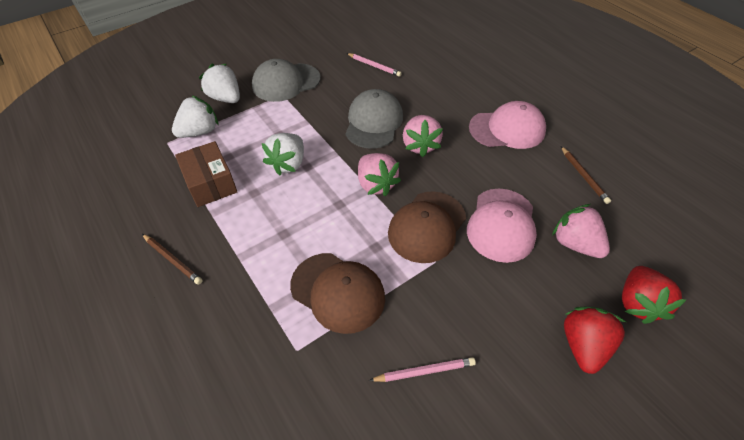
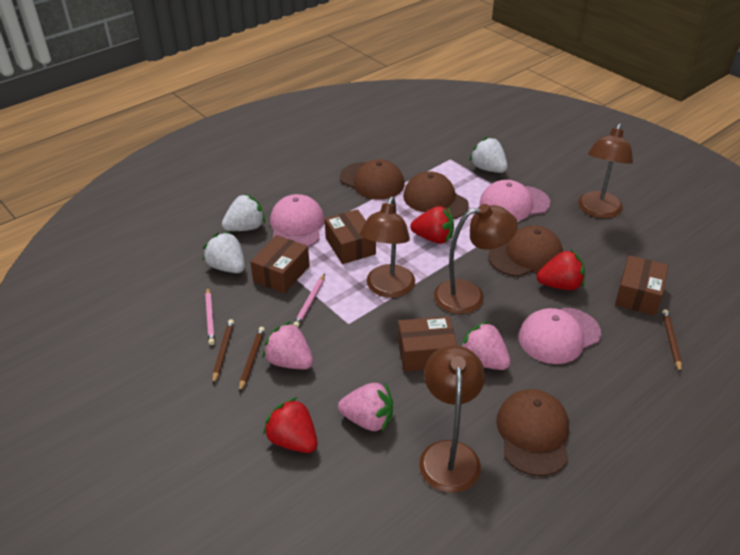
brown box: 1 -> 4
brown cap: 2 -> 4
brown lamp: 0 -> 4
brown pencil: 2 -> 3
grey cap: 2 -> 0
pink cap: 2 -> 3
red strawberry: 2 -> 3

